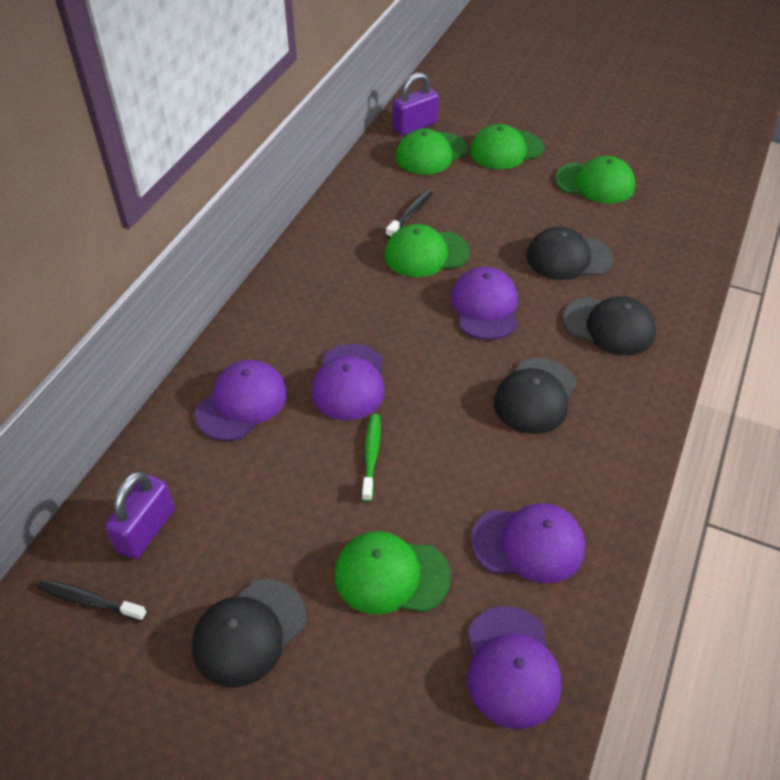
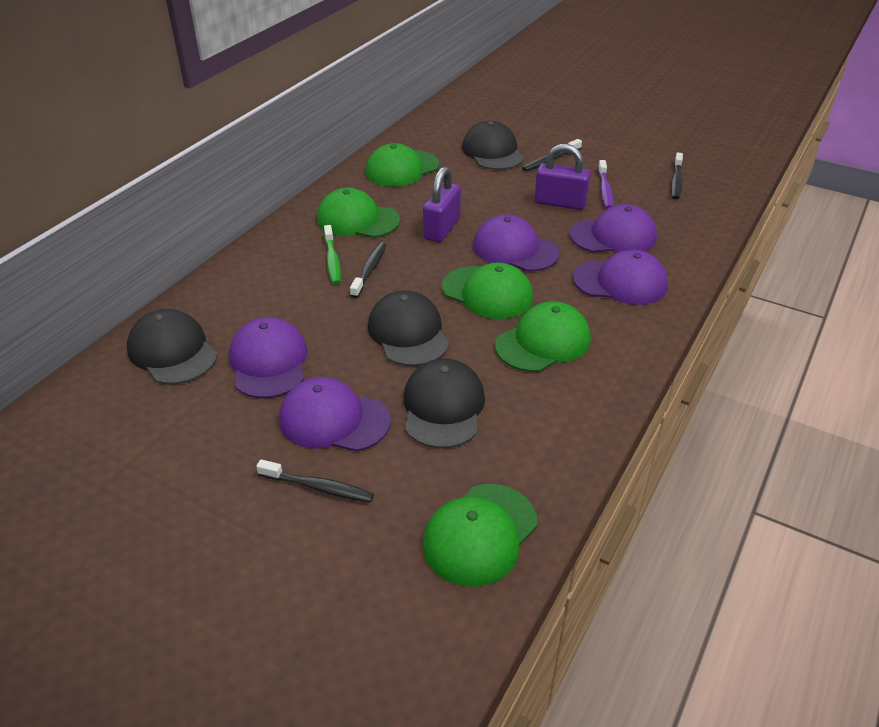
black toothbrush: 2 -> 4
purple toothbrush: 0 -> 1

